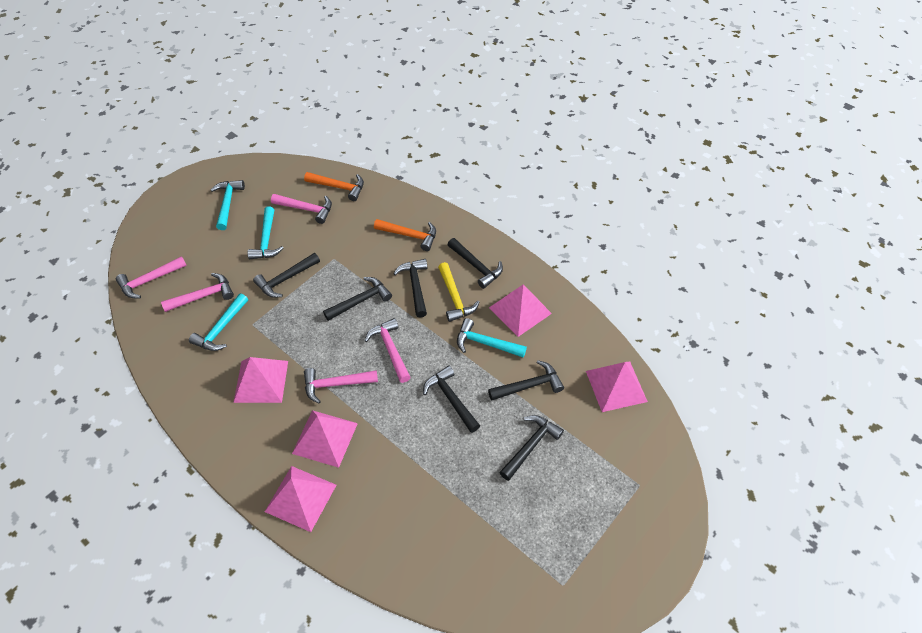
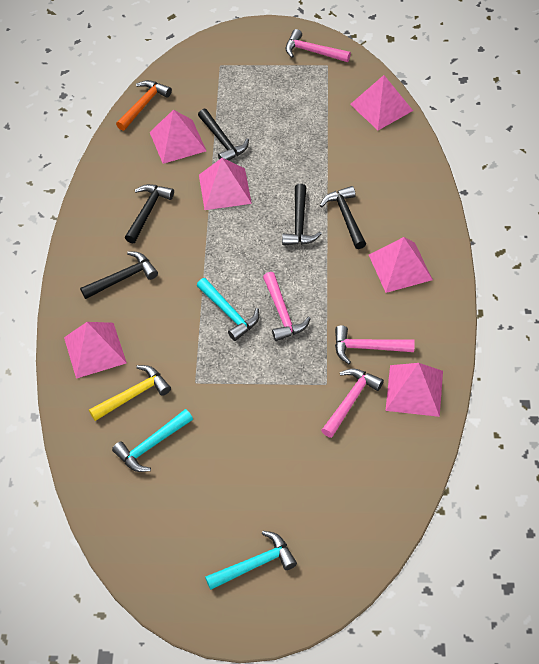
black hammer: 7 -> 5
orange hammer: 2 -> 1
pink hammer: 5 -> 4
pink pyramid: 5 -> 6
turquoise hammer: 4 -> 3

